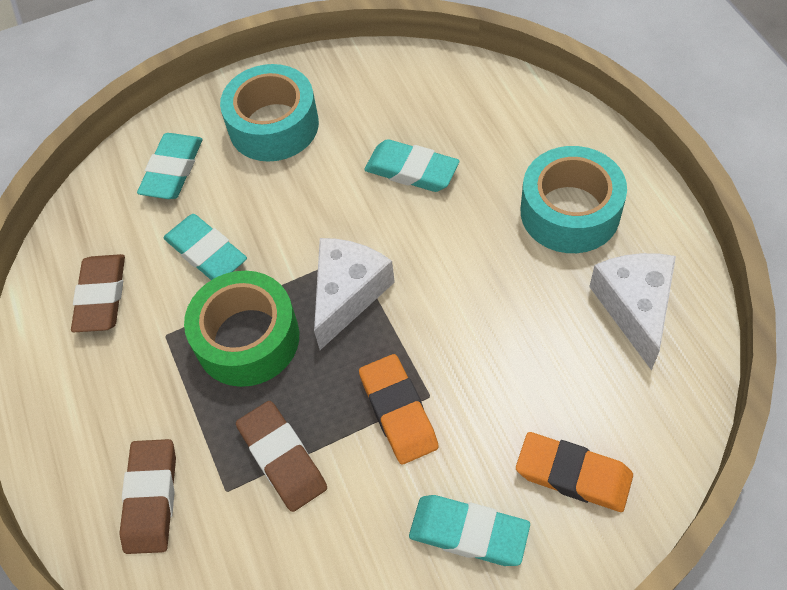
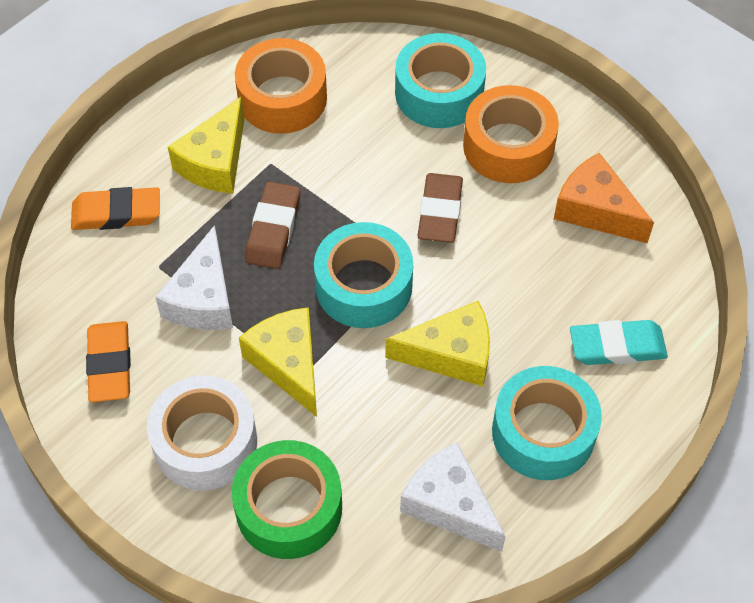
brown eraser: 3 -> 2
orange cheese: 0 -> 1
orange tape: 0 -> 2
turquoise eraser: 4 -> 1
turquoise tape: 2 -> 3
white tape: 0 -> 1
yellow cheese: 0 -> 3

